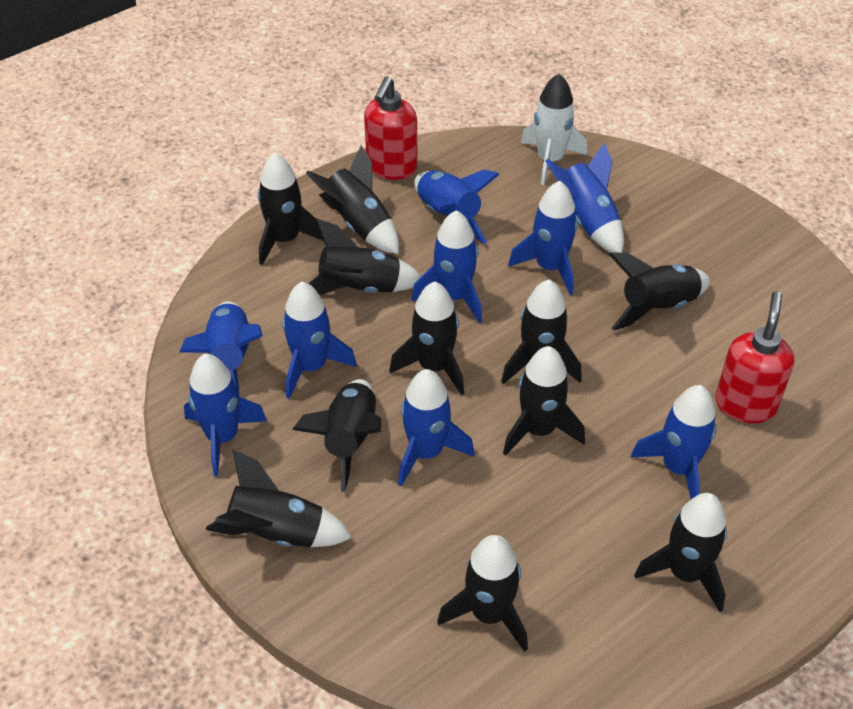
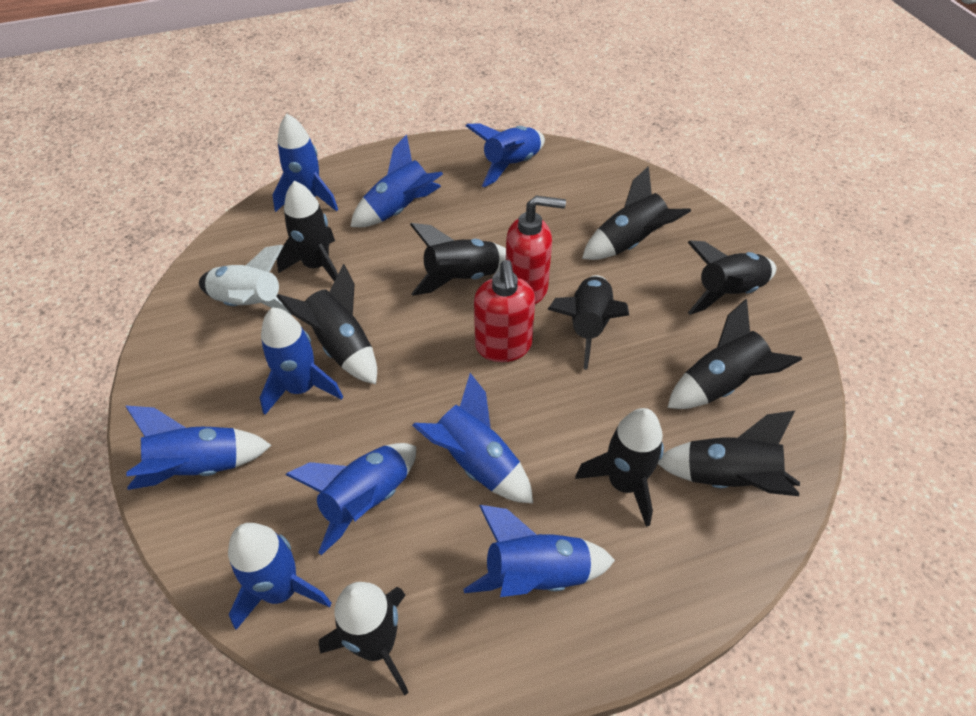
black rocket: 11 -> 10

